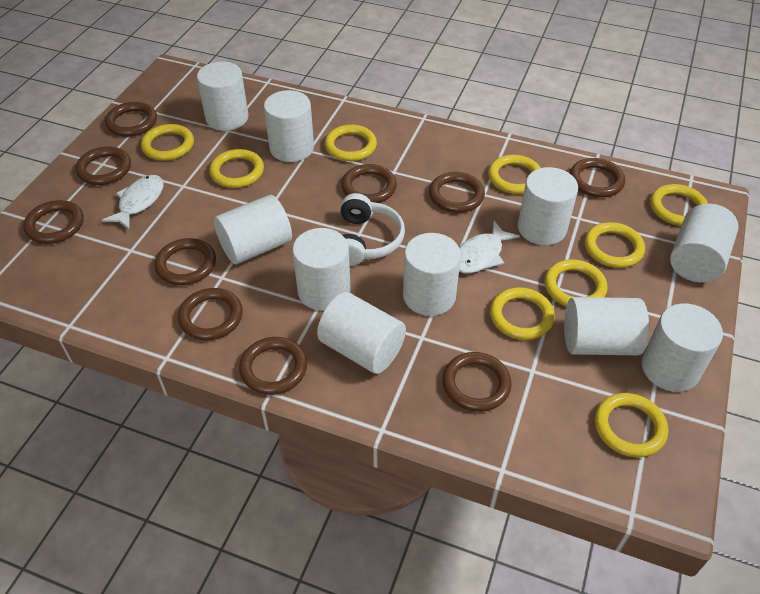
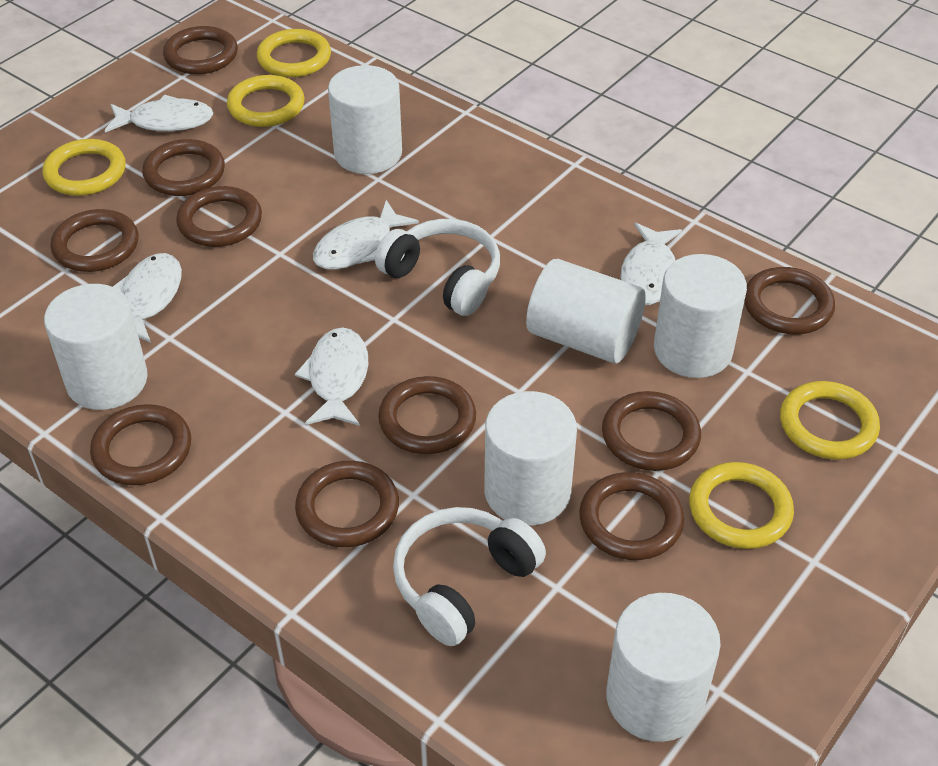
white cylinder: 10 -> 6
white fish: 2 -> 5
white headphones: 1 -> 2
yellow ring: 9 -> 5

